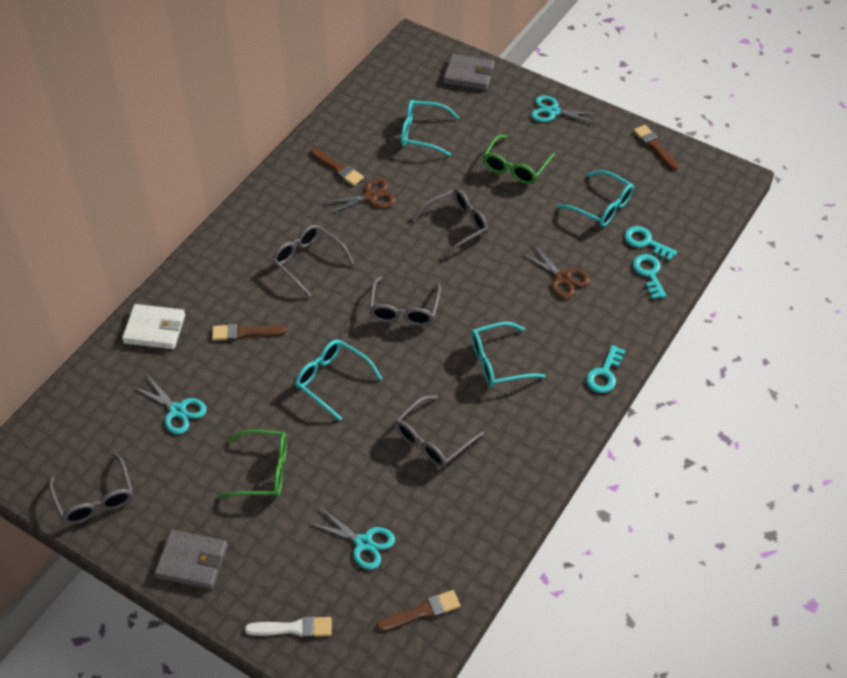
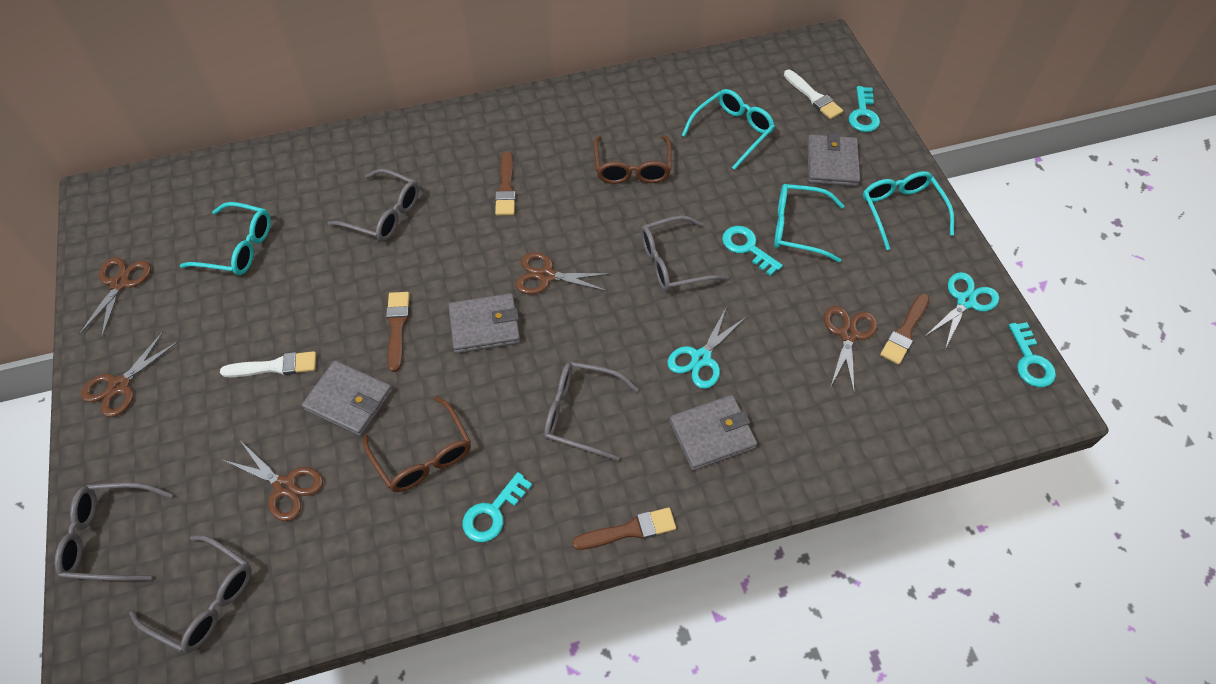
brown glasses: 0 -> 2
brown scissors: 2 -> 5
green glasses: 2 -> 0
grey wallet: 2 -> 4
turquoise key: 3 -> 4
turquoise scissors: 3 -> 2
white brush: 1 -> 2
white wallet: 1 -> 0

